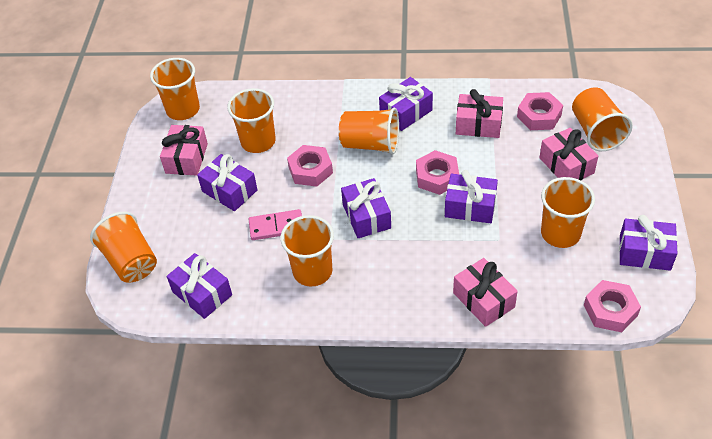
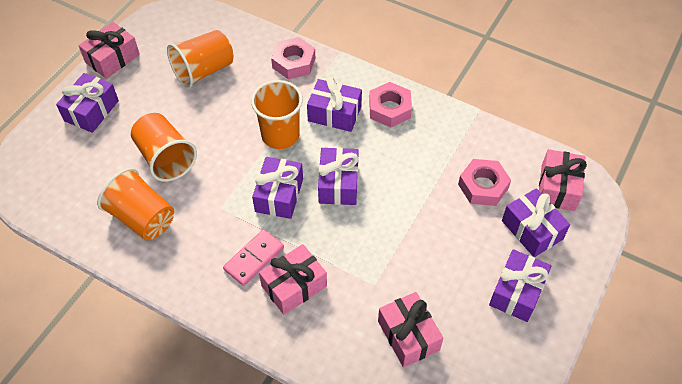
orange cup: 7 -> 4
pink nut: 4 -> 3

